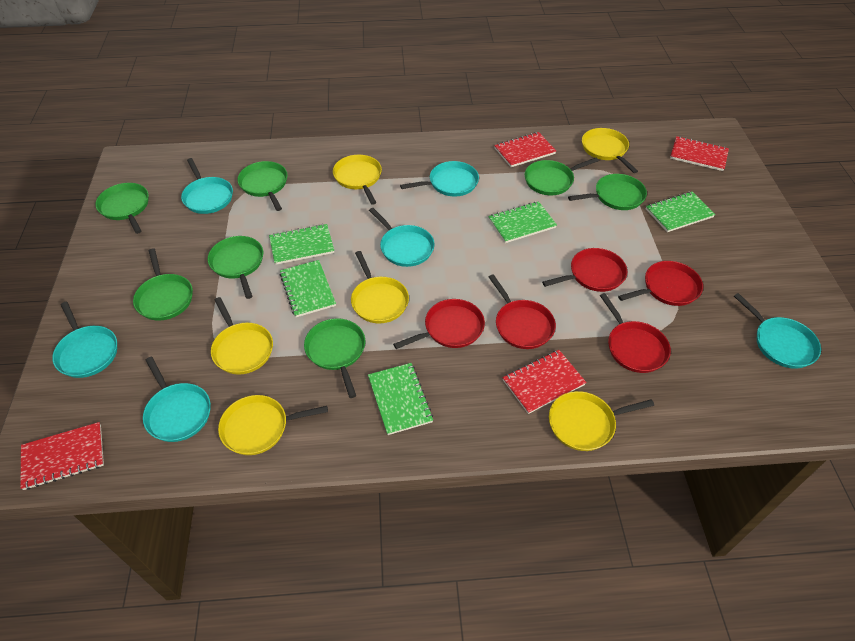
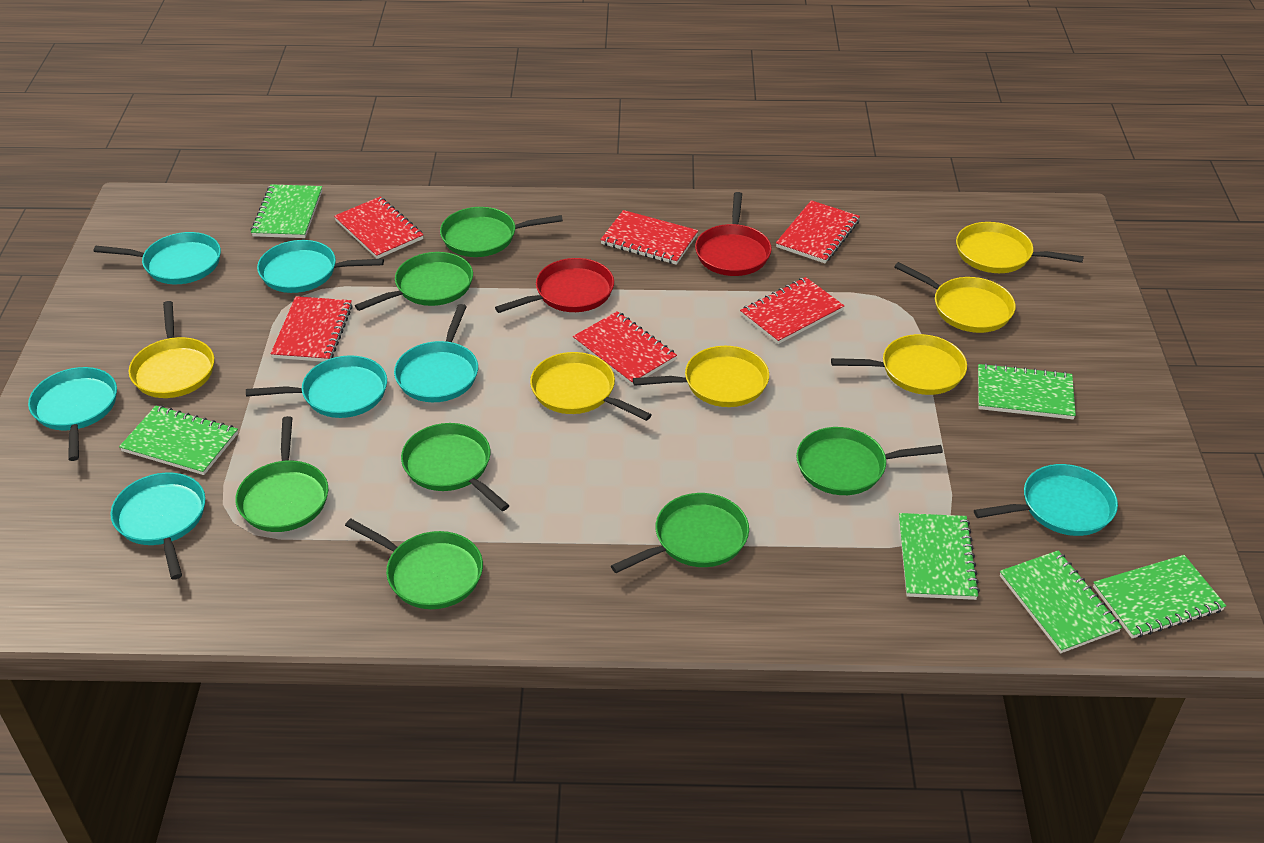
green notebook: 5 -> 6
red notebook: 4 -> 6
red pan: 5 -> 2
turquoise pan: 6 -> 7

